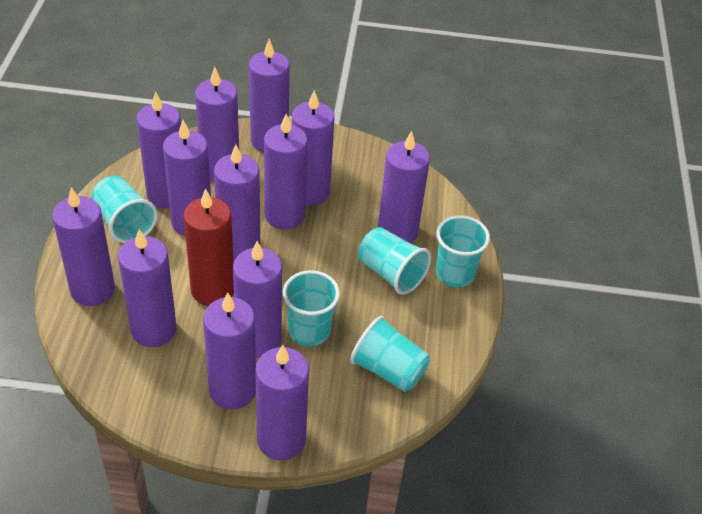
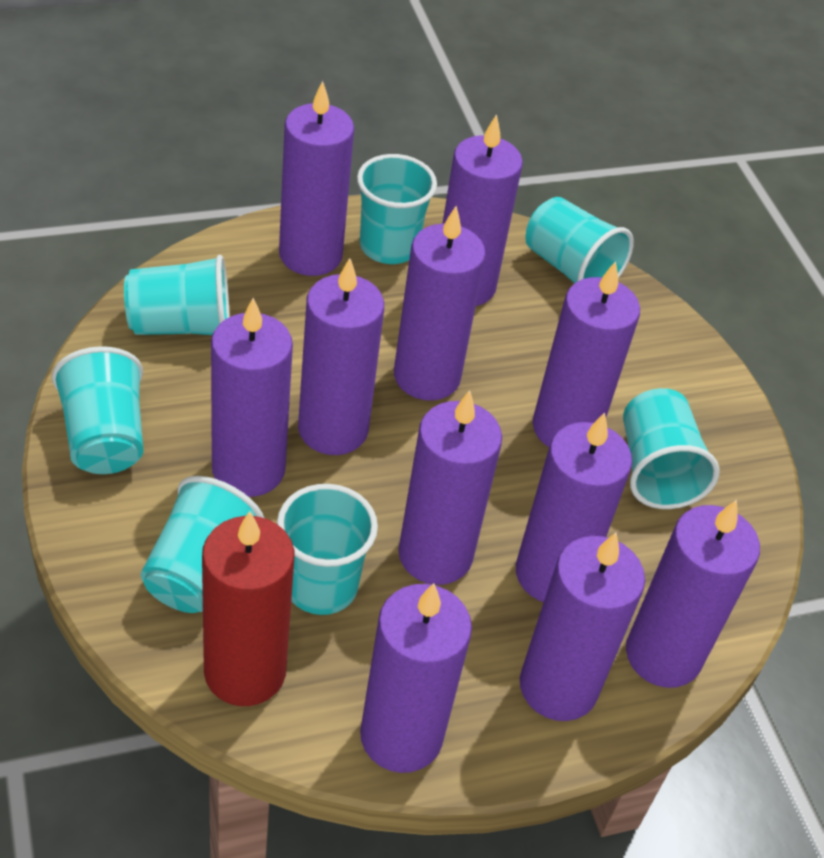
purple candle: 13 -> 11
turquoise cup: 5 -> 7

